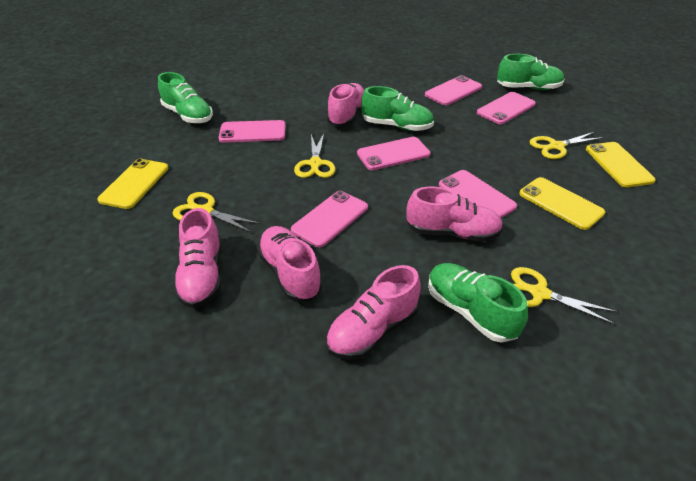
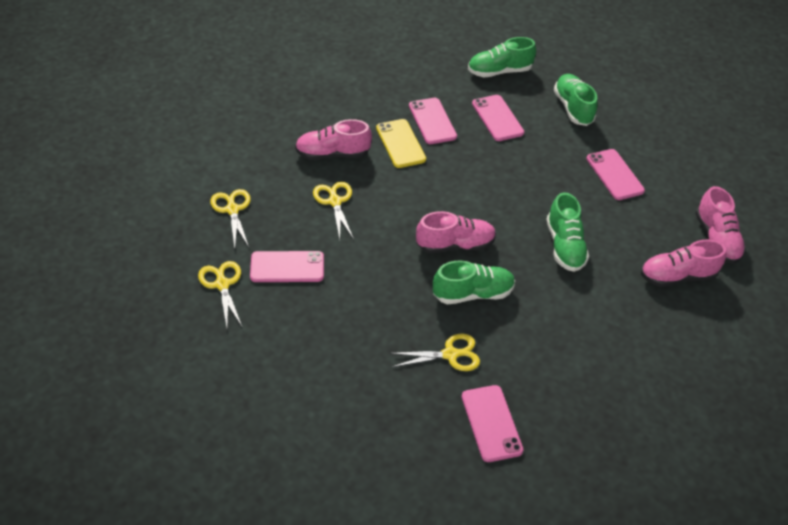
pink phone: 6 -> 5
pink shoe: 5 -> 4
yellow phone: 3 -> 1

